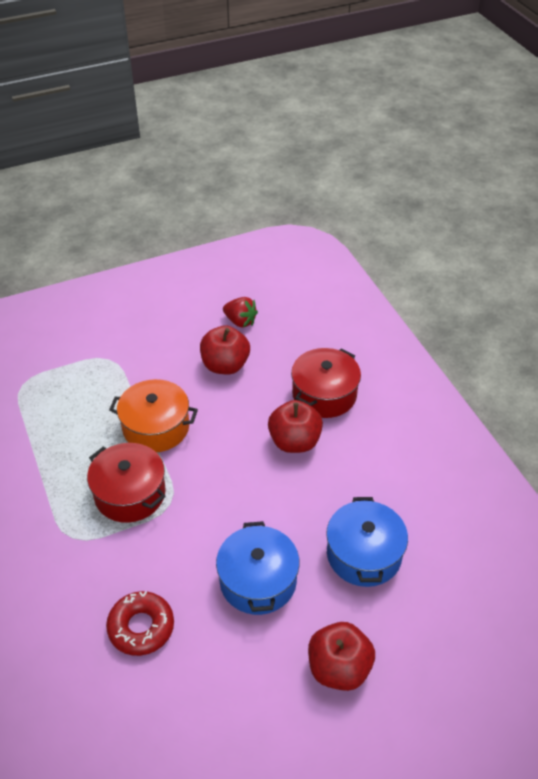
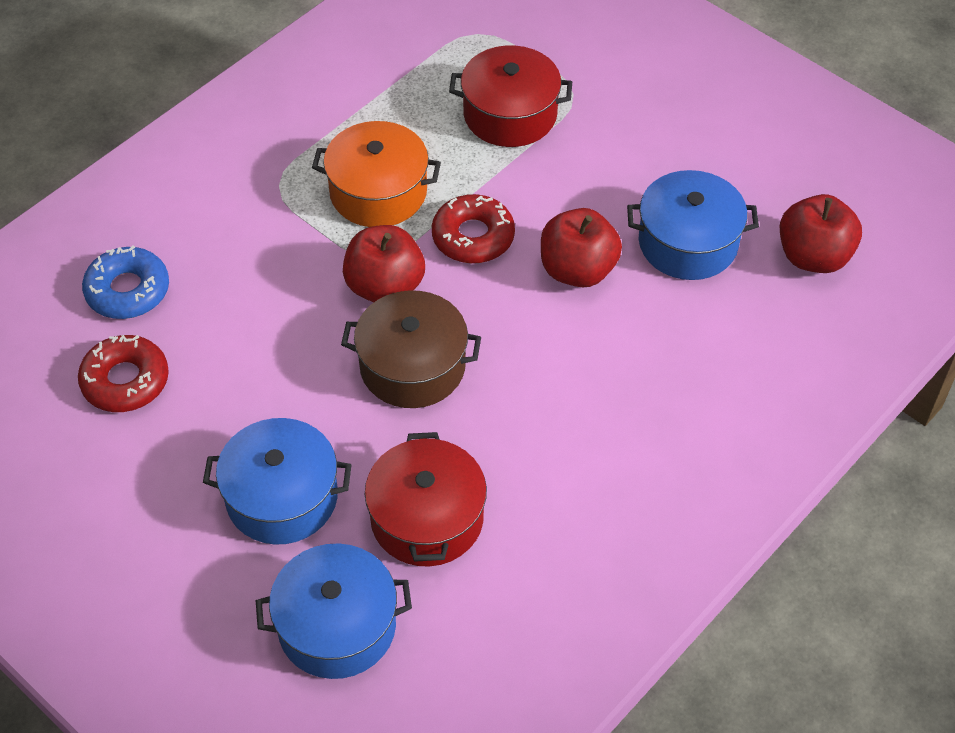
blue donut: 0 -> 1
blue pot: 2 -> 3
brown pot: 0 -> 1
red donut: 1 -> 2
red strawberry: 1 -> 0

